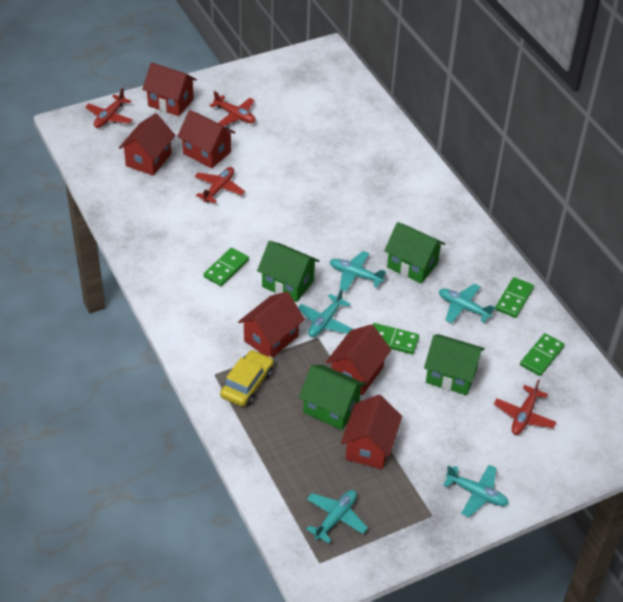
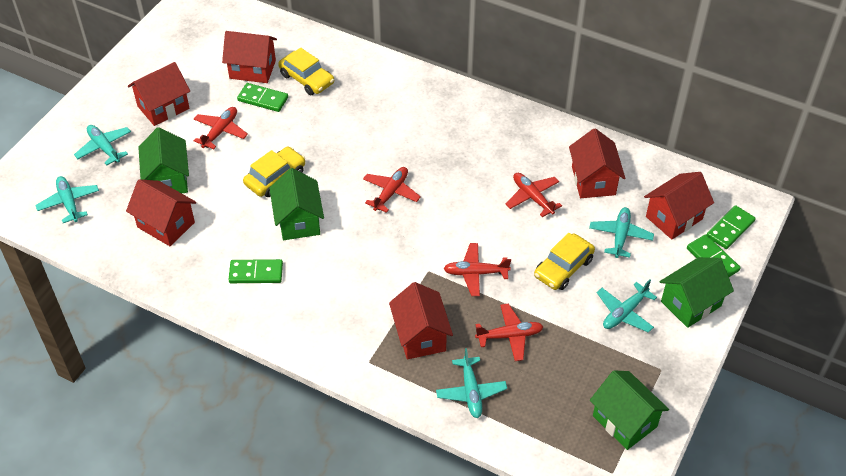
red plane: 4 -> 5
yellow car: 1 -> 3

